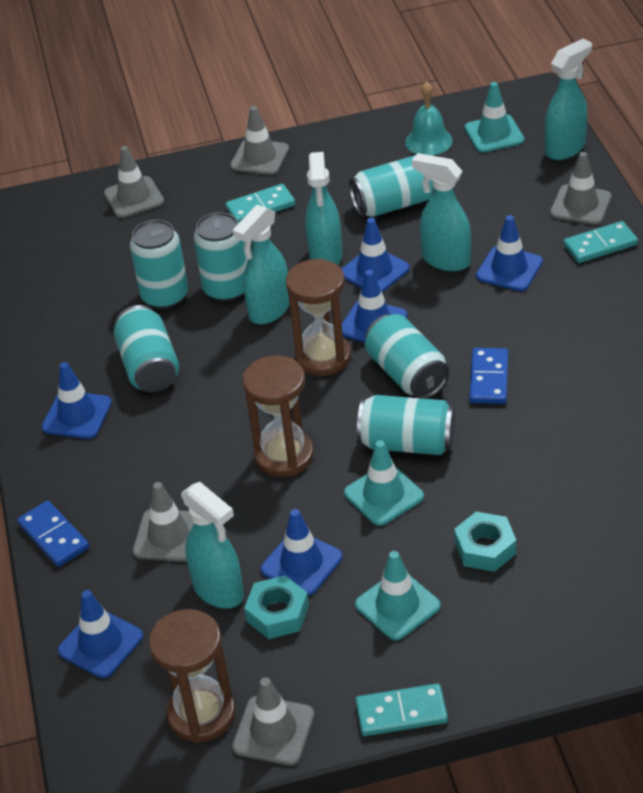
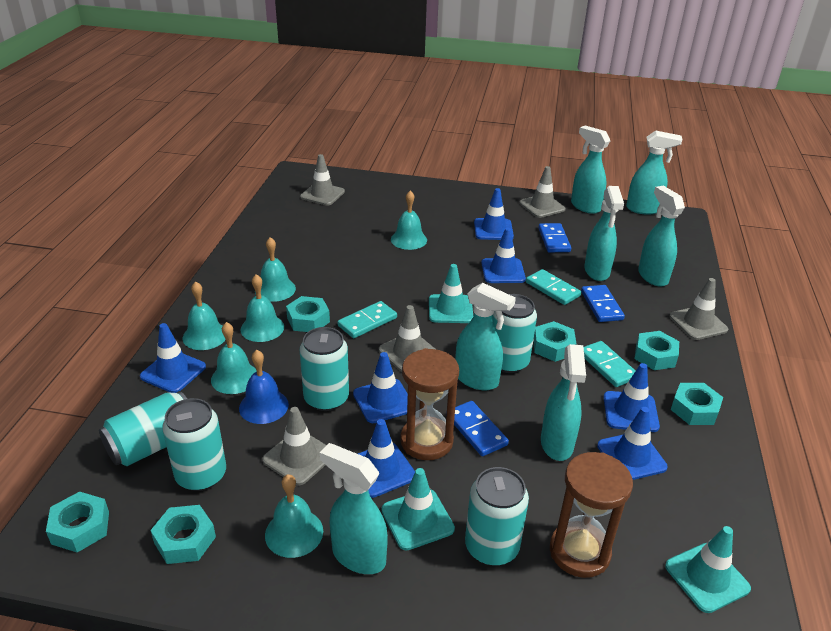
blue bell: 0 -> 1
blue domino: 2 -> 3
blue traffic cone: 6 -> 7
brown hourglass: 3 -> 2
turquoise bell: 1 -> 6
turquoise can: 6 -> 5
turquoise nut: 2 -> 6
turquoise spray bottle: 5 -> 7

